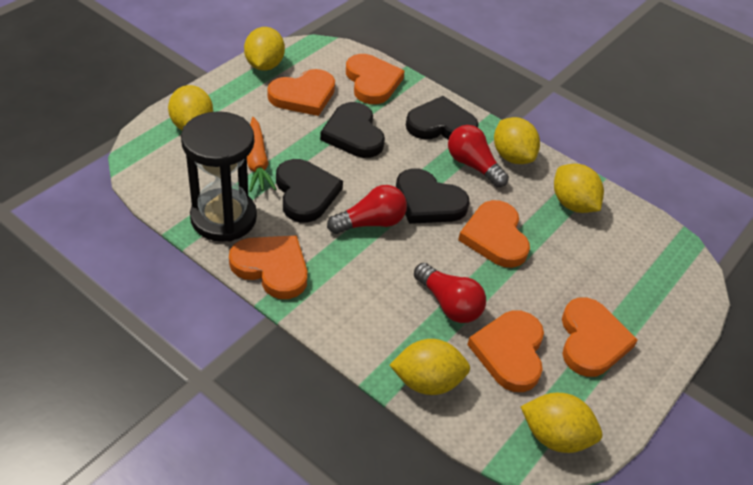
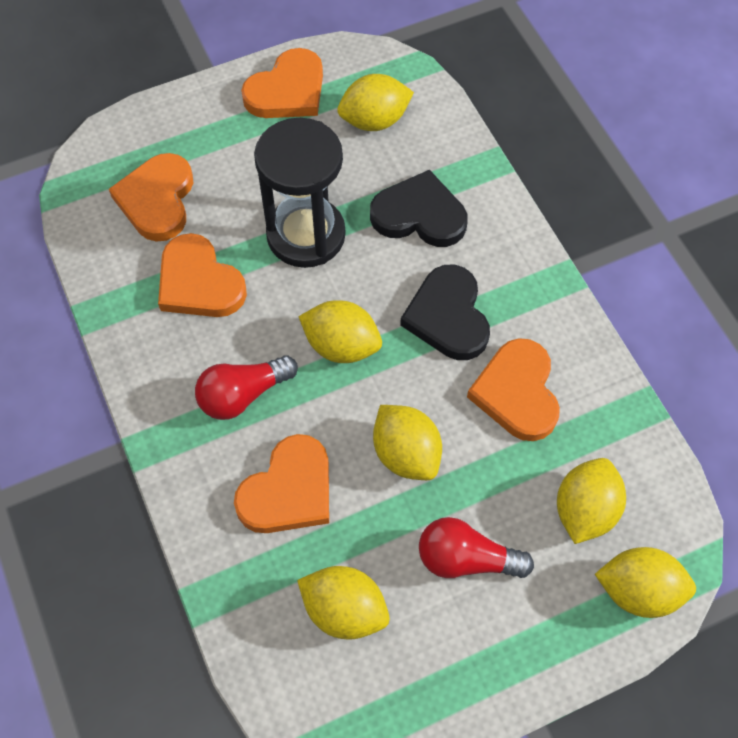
black heart: 4 -> 2
orange carrot: 1 -> 0
orange heart: 6 -> 5
red light bulb: 3 -> 2

